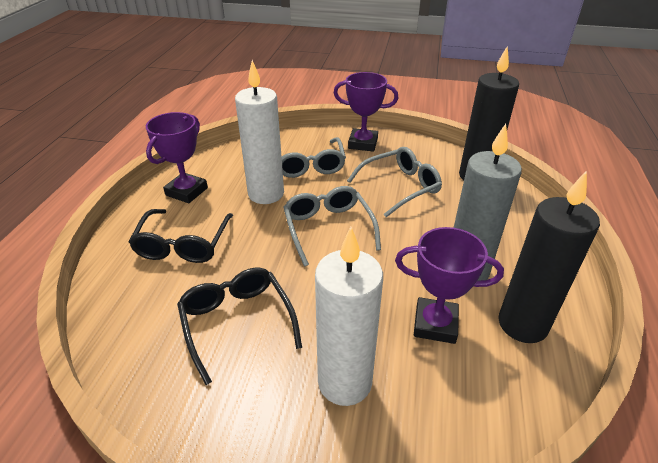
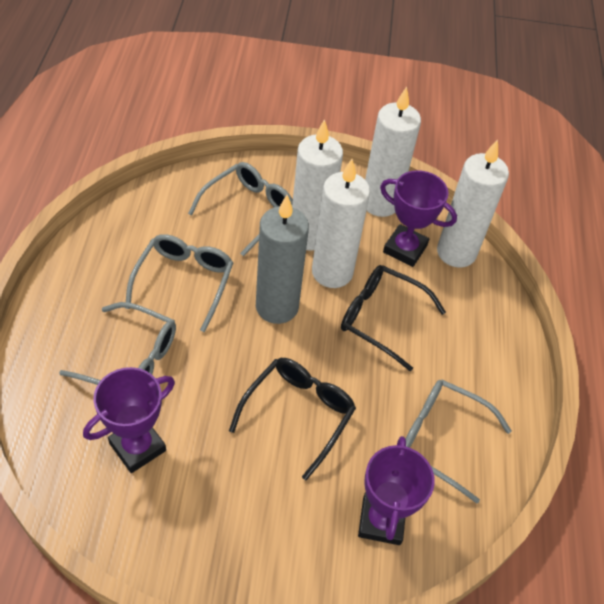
black candle: 2 -> 0
grey glasses: 3 -> 4
white candle: 2 -> 4

